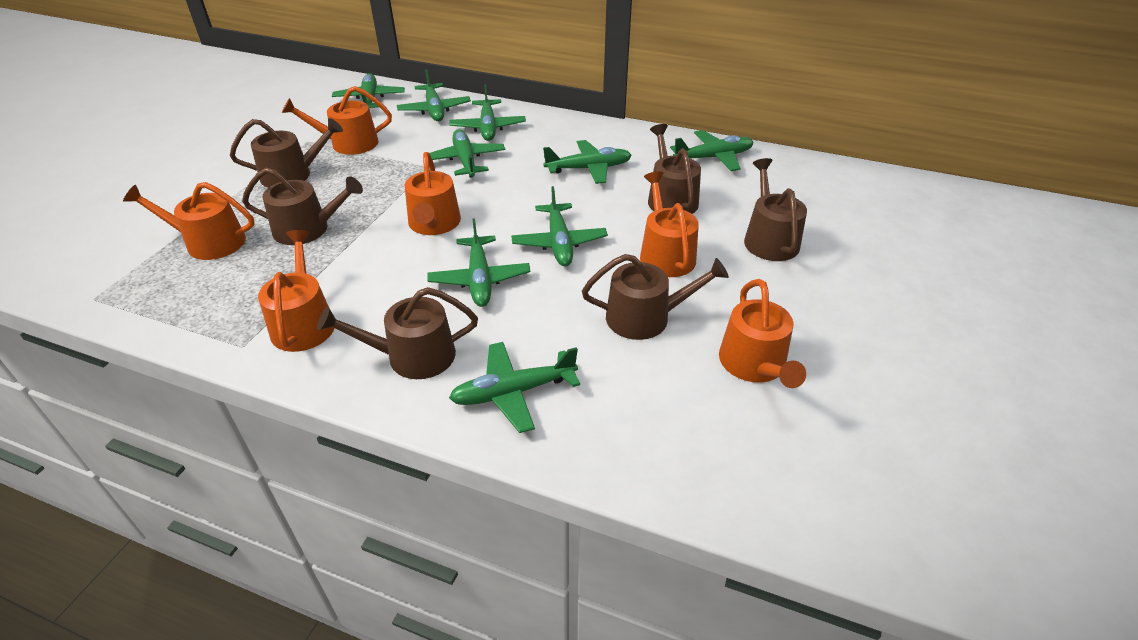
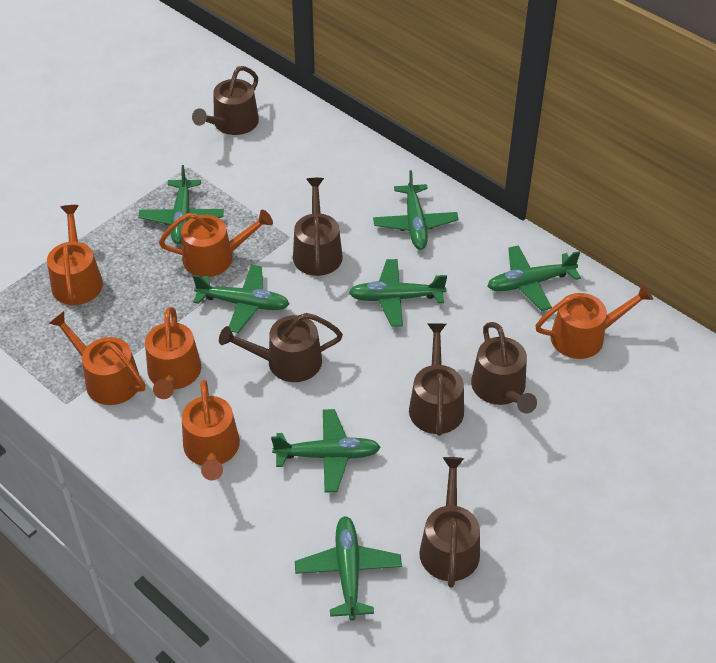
green plane: 9 -> 7

